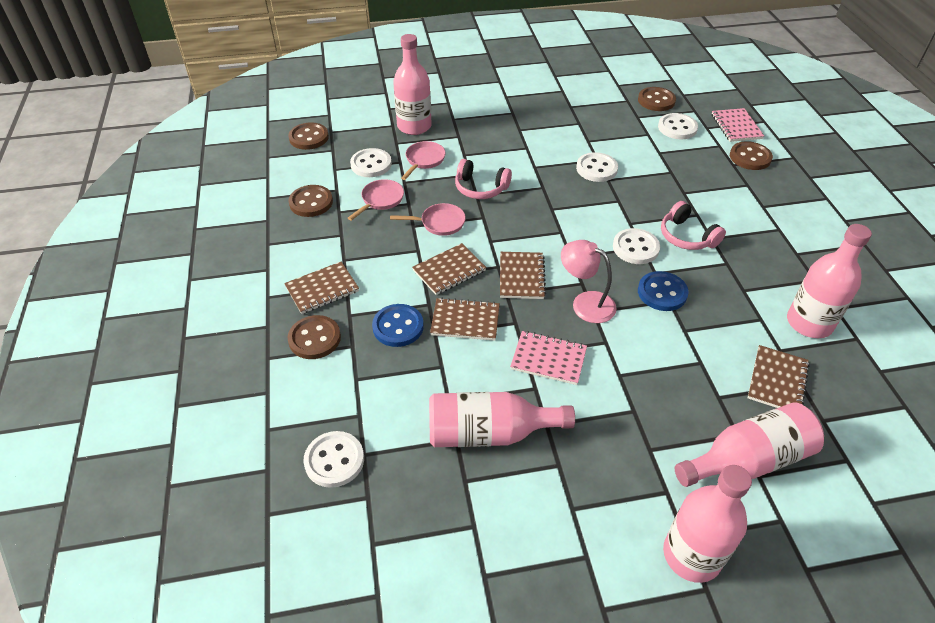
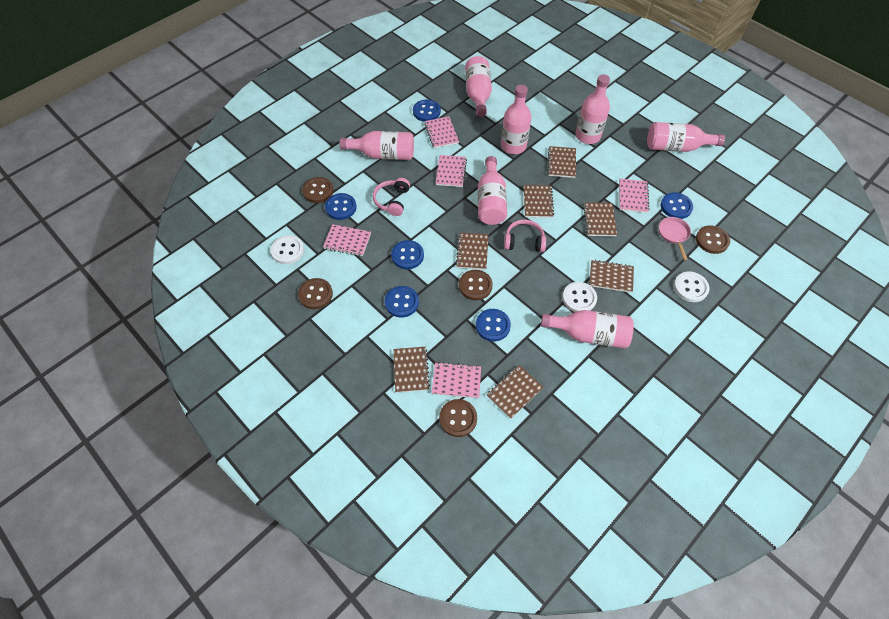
blue button: 2 -> 6
brown notebook: 5 -> 7
pink bottle: 5 -> 7
pink lamp: 1 -> 0
pink notebook: 2 -> 5
pink pan: 3 -> 1
white button: 5 -> 3

